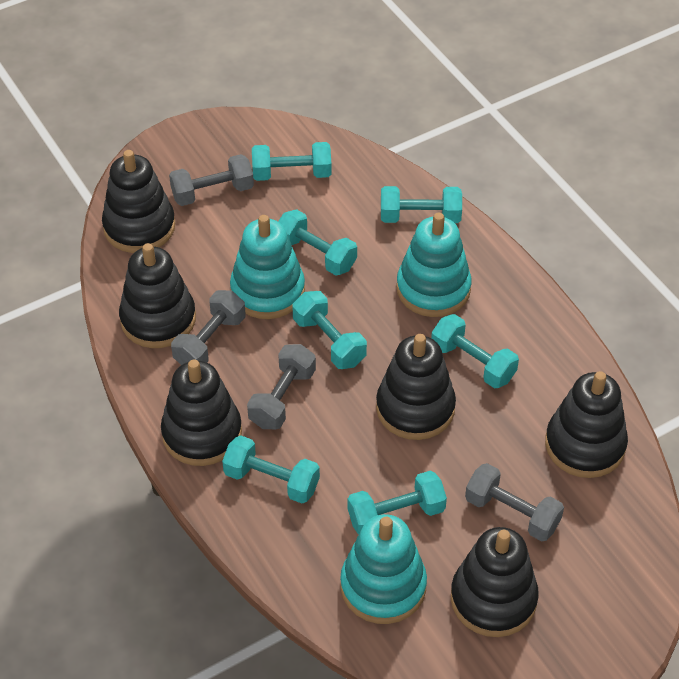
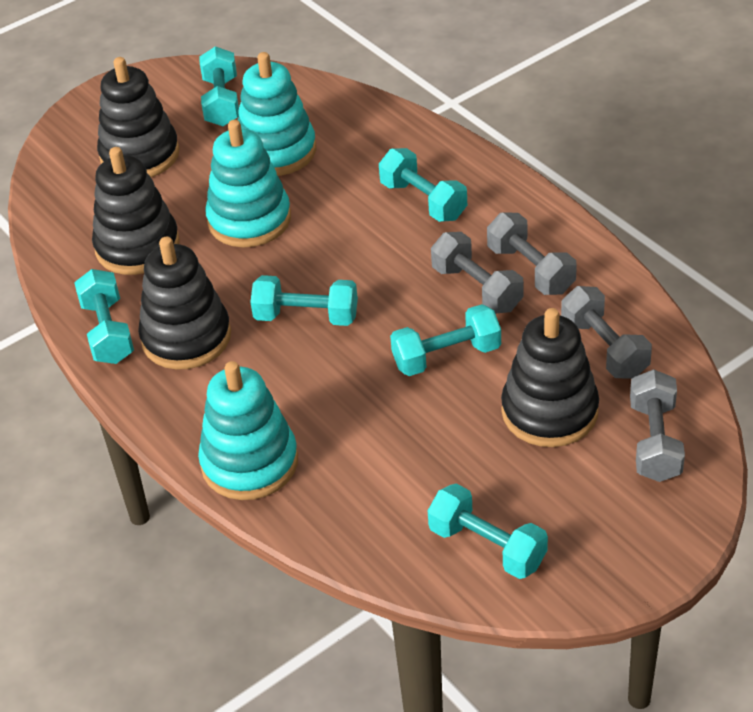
black stacking toy: 6 -> 4
turquoise dumbbell: 7 -> 6

